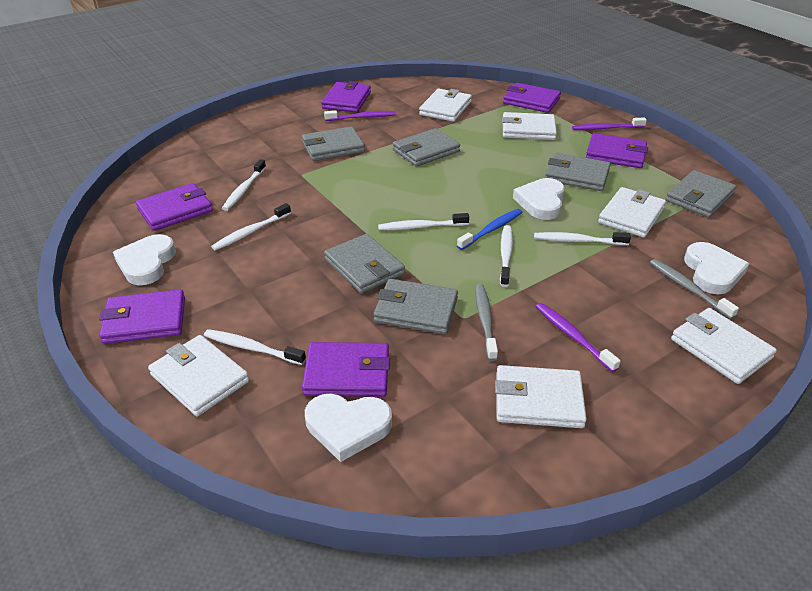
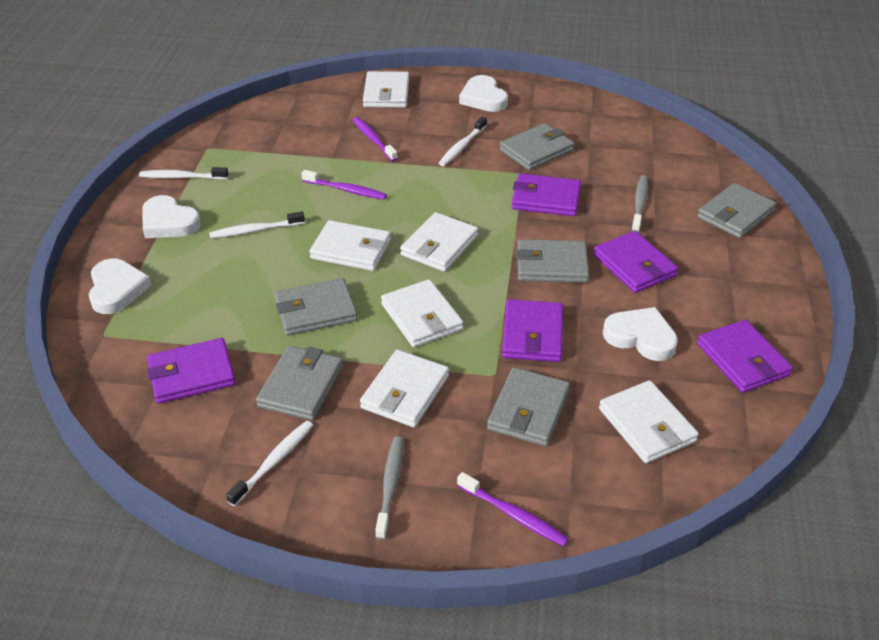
blue toothbrush: 1 -> 0
purple wallet: 6 -> 5
white toothbrush: 6 -> 4

